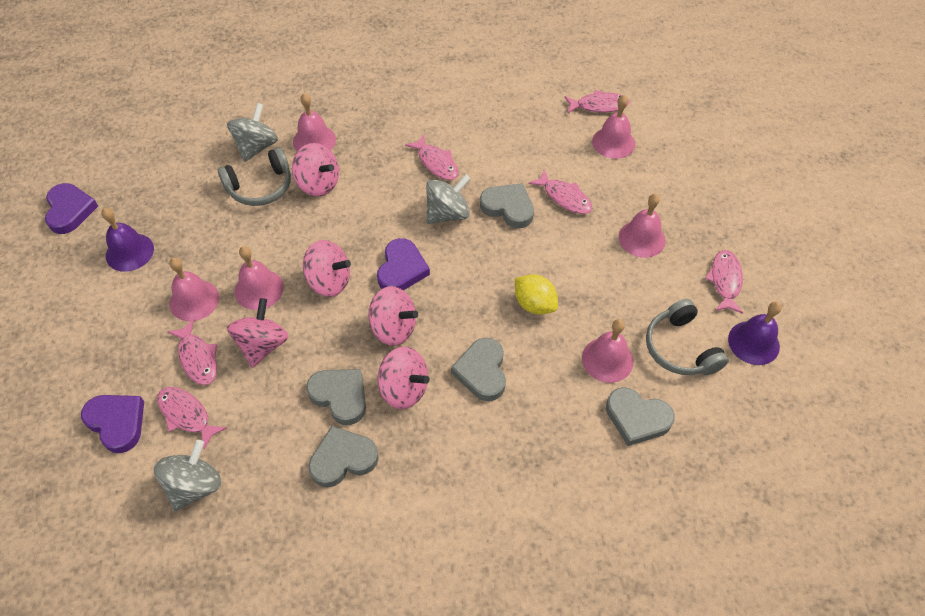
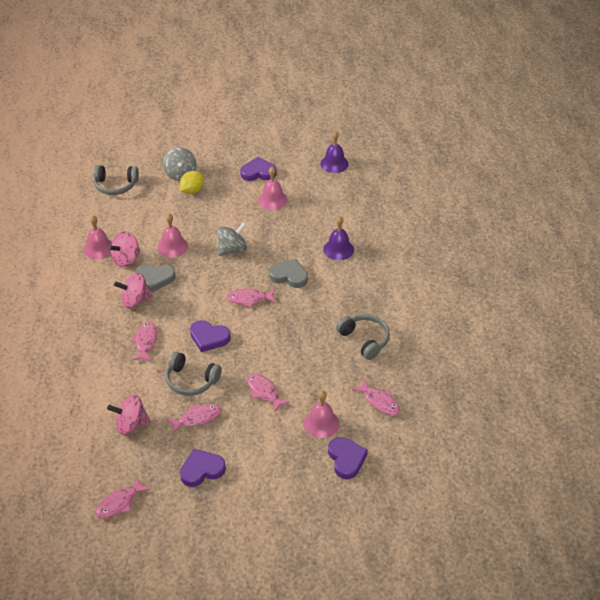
grey headphones: 2 -> 3
grey heart: 5 -> 2
grey spinning top: 3 -> 2
pink bell: 6 -> 4
pink spinning top: 5 -> 3
purple heart: 3 -> 4

